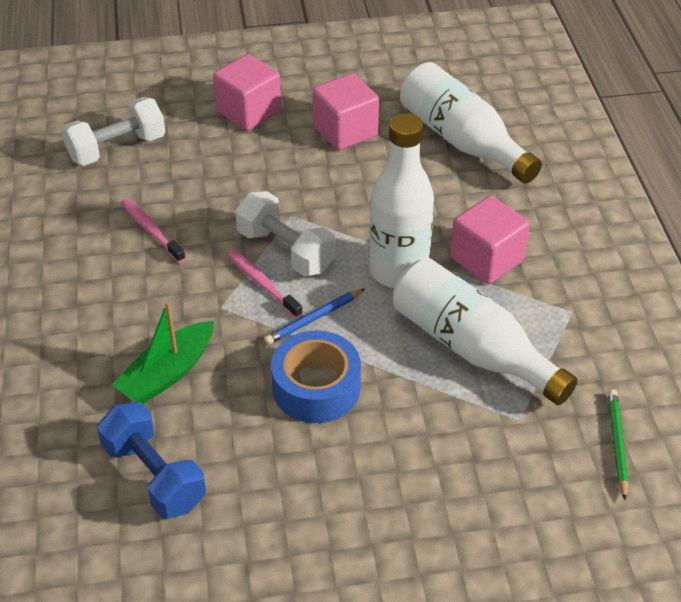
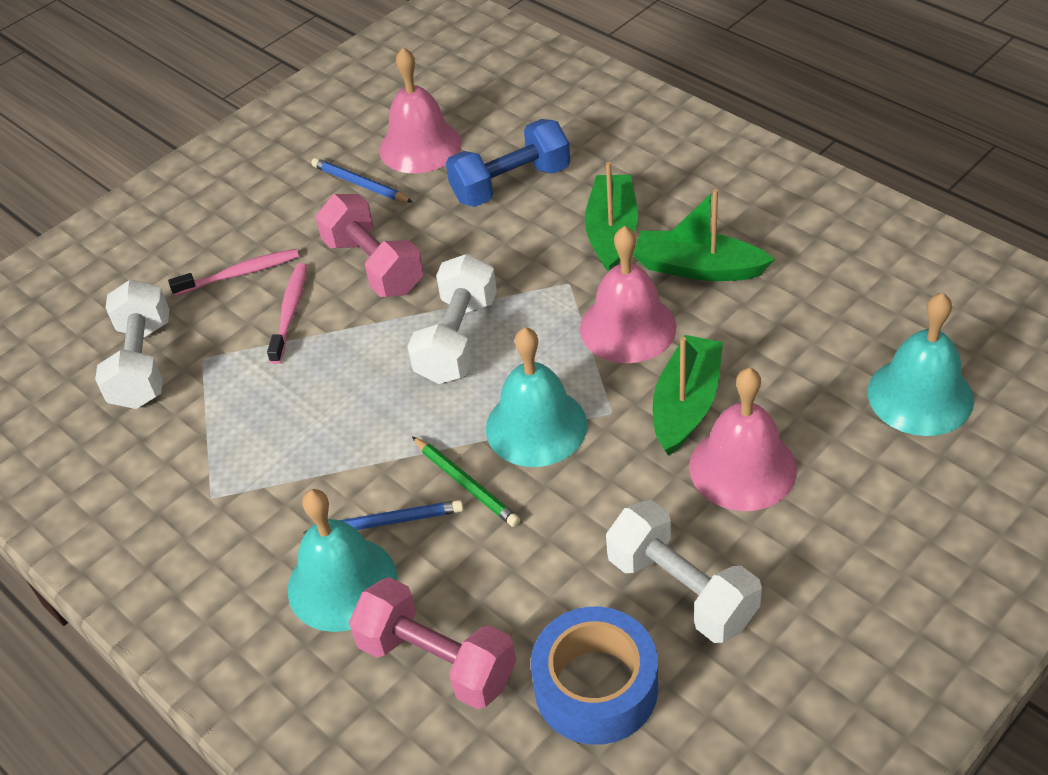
blue pencil: 1 -> 2
green boat: 1 -> 3
pink bell: 0 -> 3
pink cube: 3 -> 0
pink dumbbell: 0 -> 2
turquoise bell: 0 -> 3
white bottle: 3 -> 0
white dumbbell: 2 -> 3

